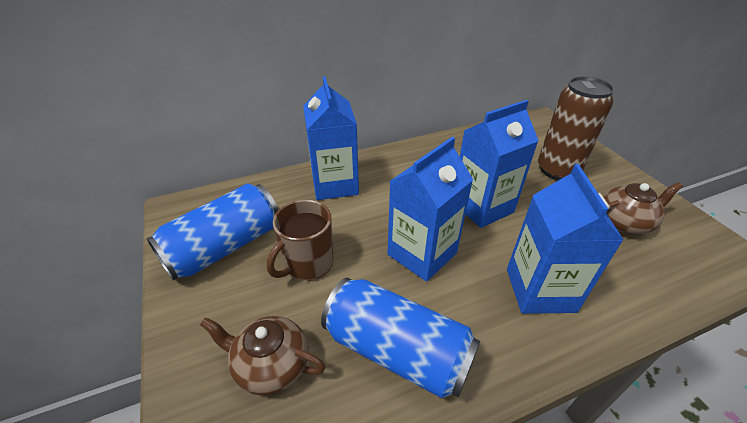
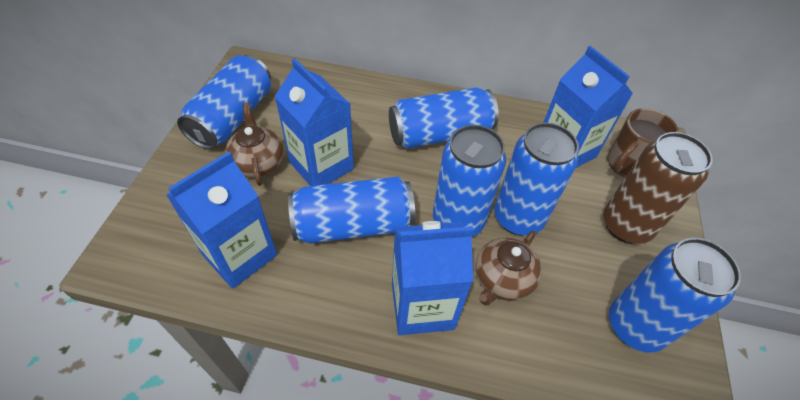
blue can: 2 -> 6

